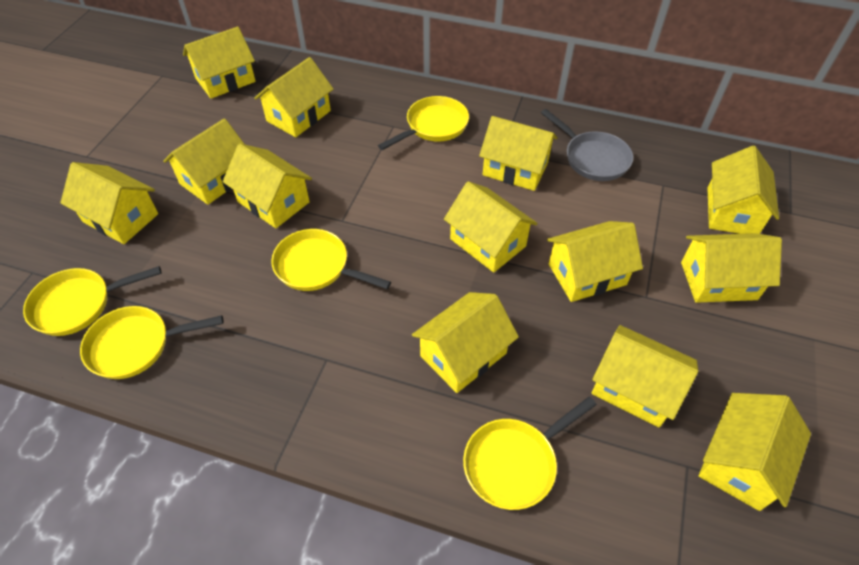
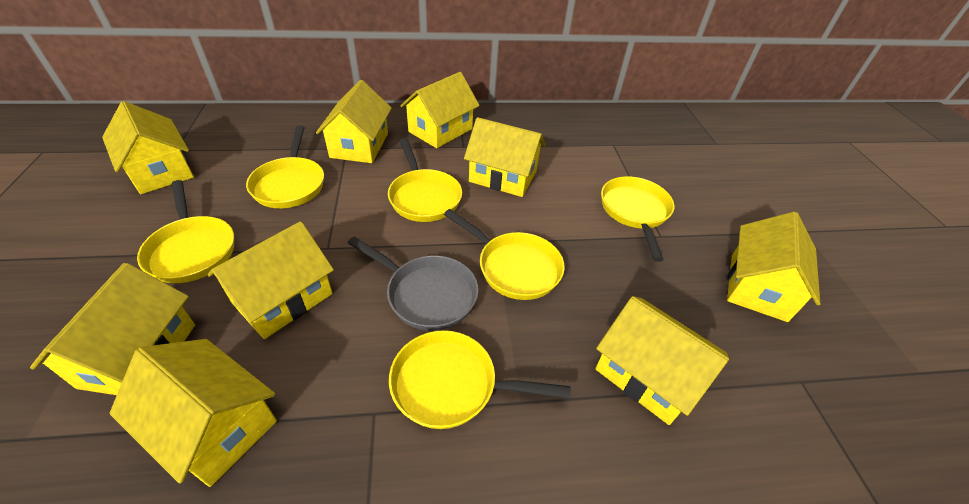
yellow house: 13 -> 9
yellow pan: 5 -> 6

